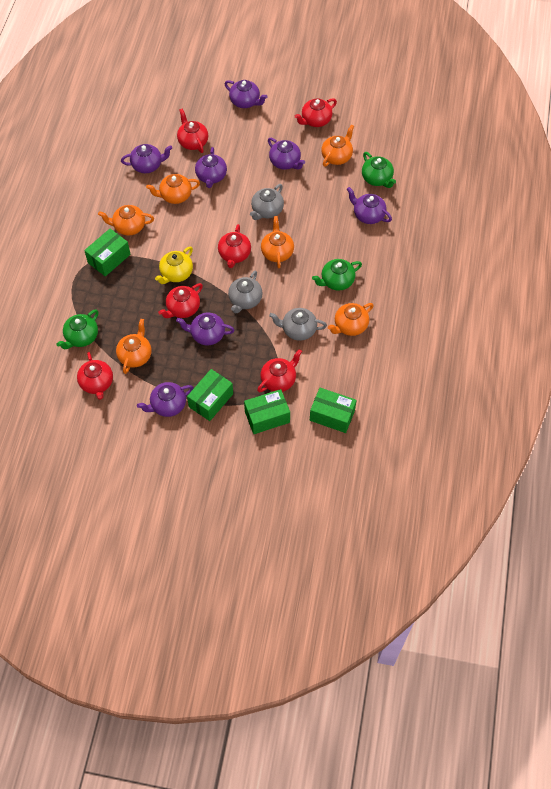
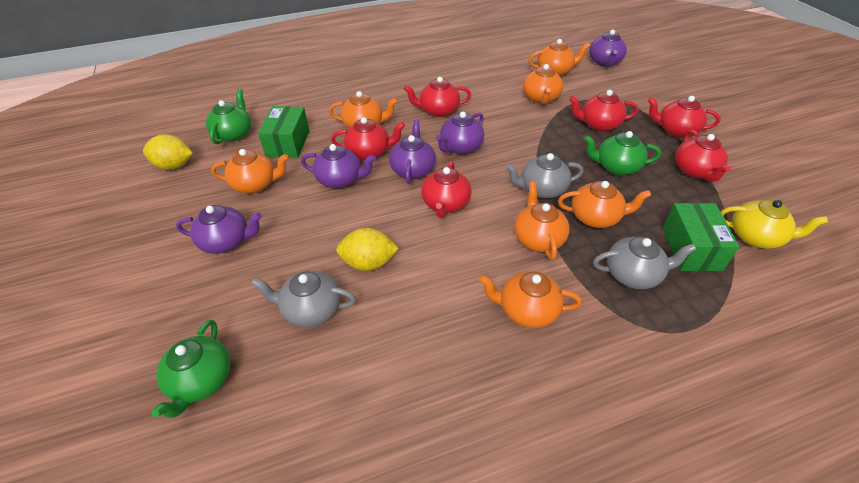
green box: 4 -> 2
orange teapot: 6 -> 7
purple teapot: 7 -> 5
yellow lemon: 0 -> 2

